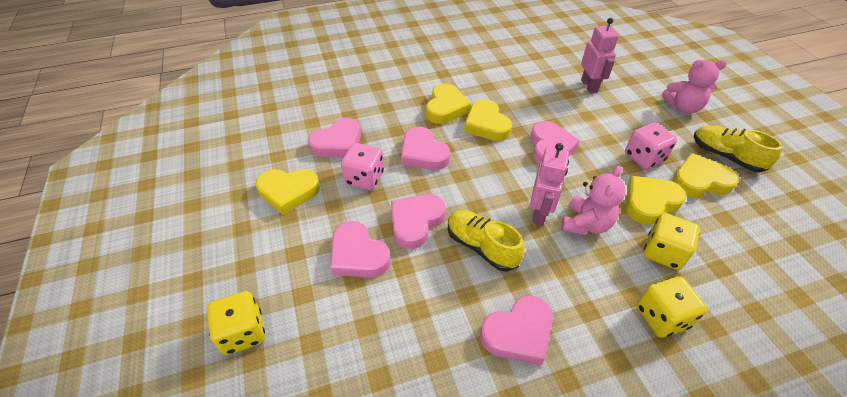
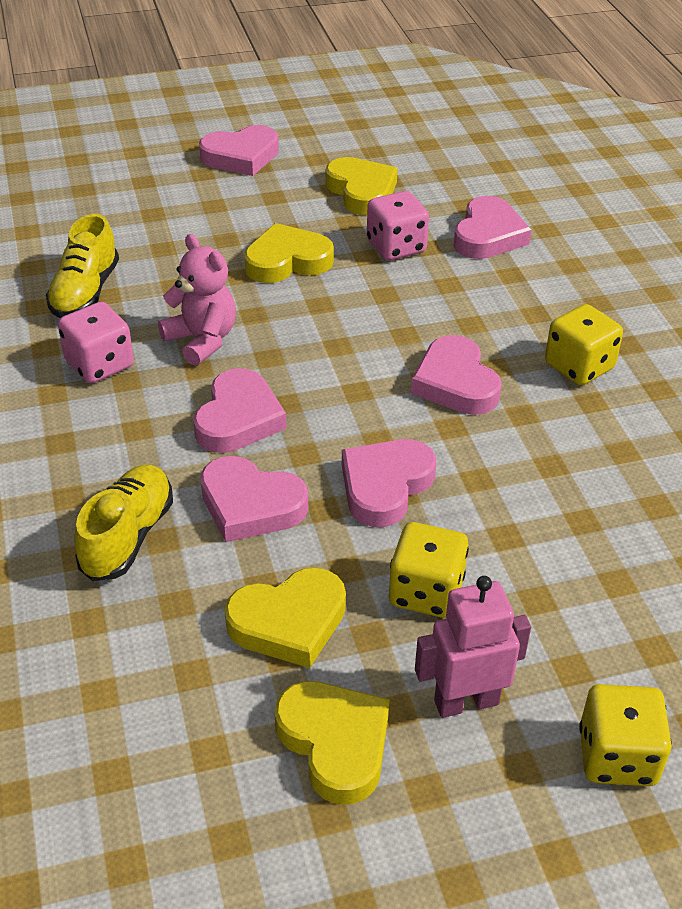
pink robot: 2 -> 1
pink teddy bear: 2 -> 1
yellow heart: 5 -> 4

